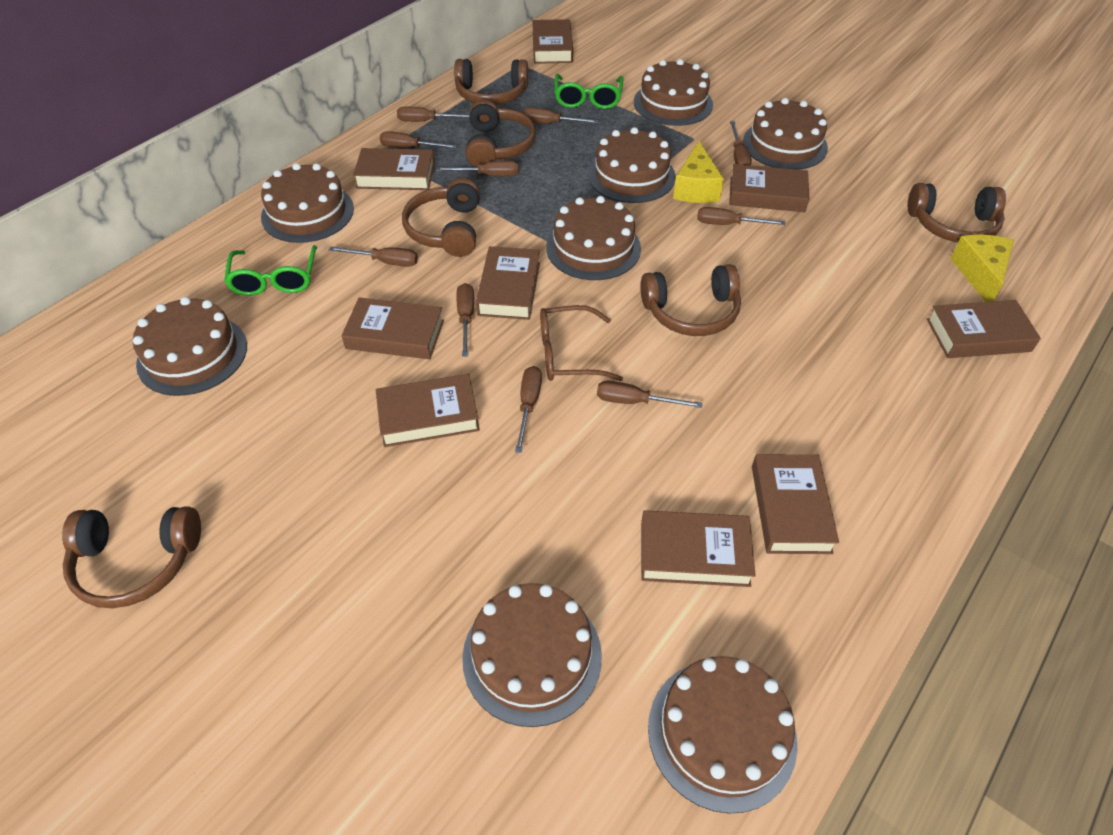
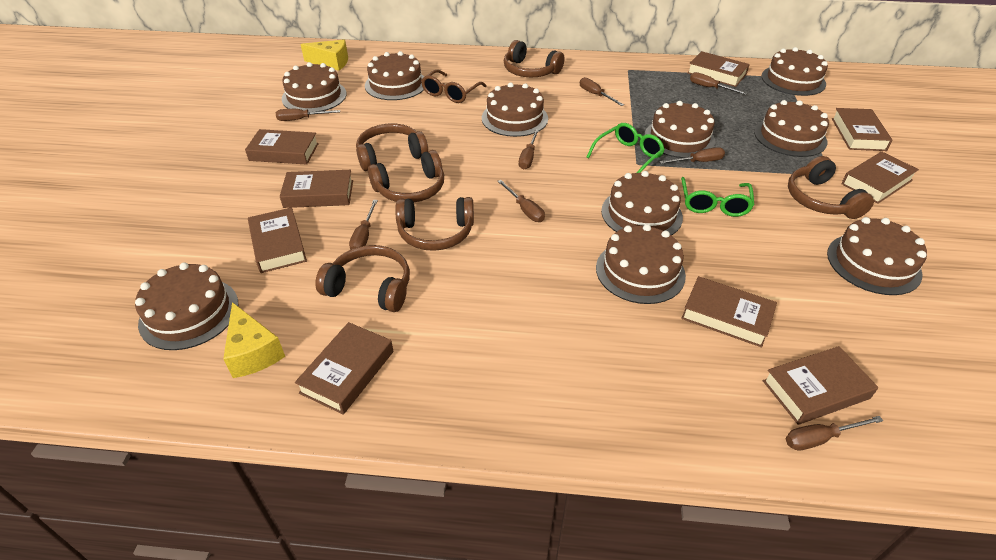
brown cake: 8 -> 10
brown screwdriver: 10 -> 8

